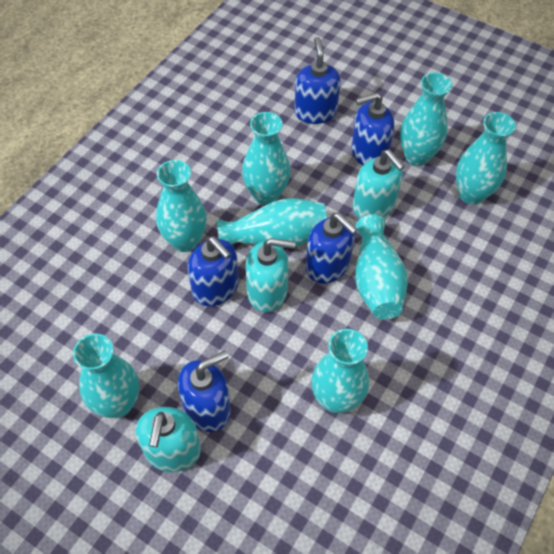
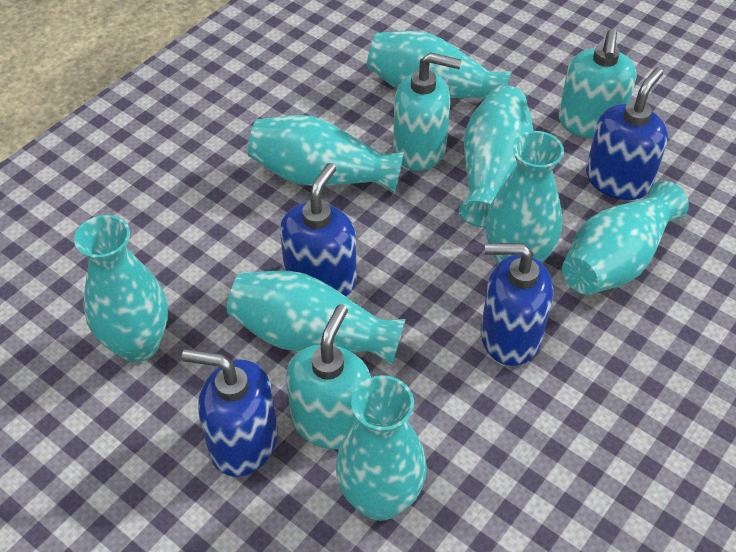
blue soap dispenser: 5 -> 4

